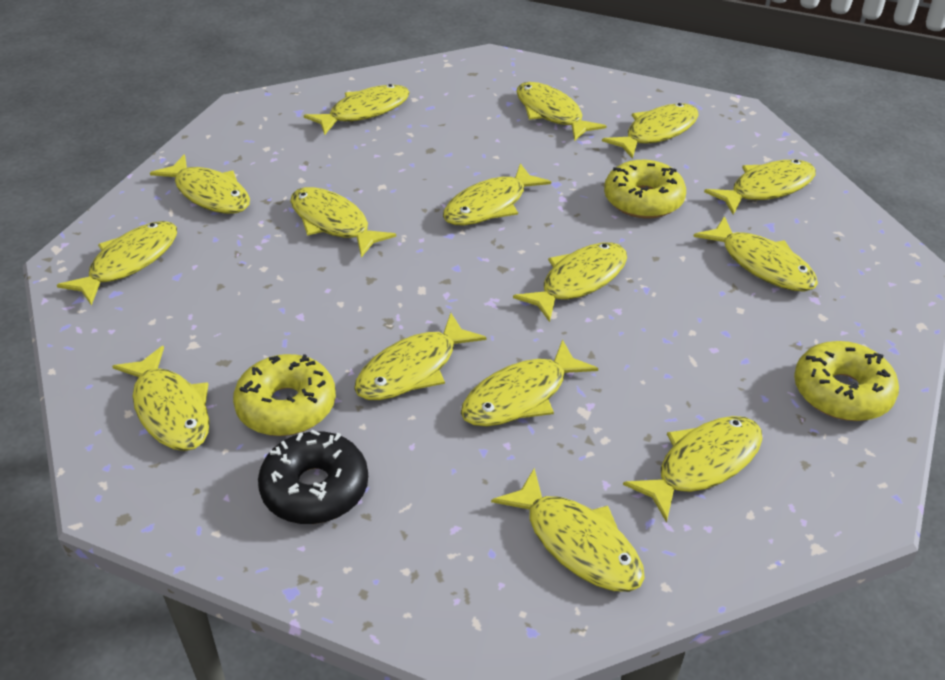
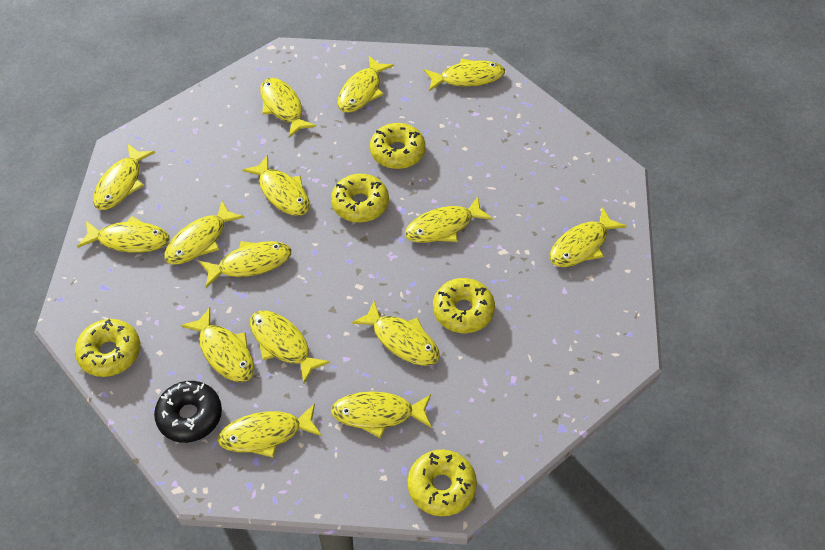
yellow donut: 3 -> 5

